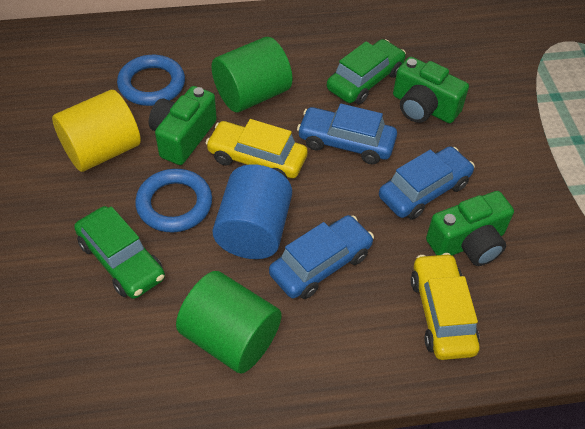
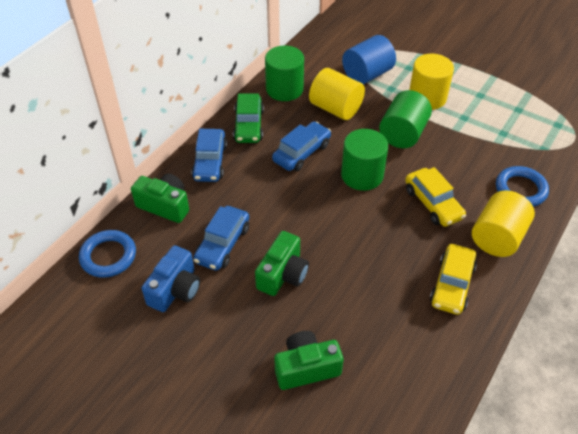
blue camera: 0 -> 1
green car: 2 -> 1
green cylinder: 2 -> 3
yellow cylinder: 1 -> 3

